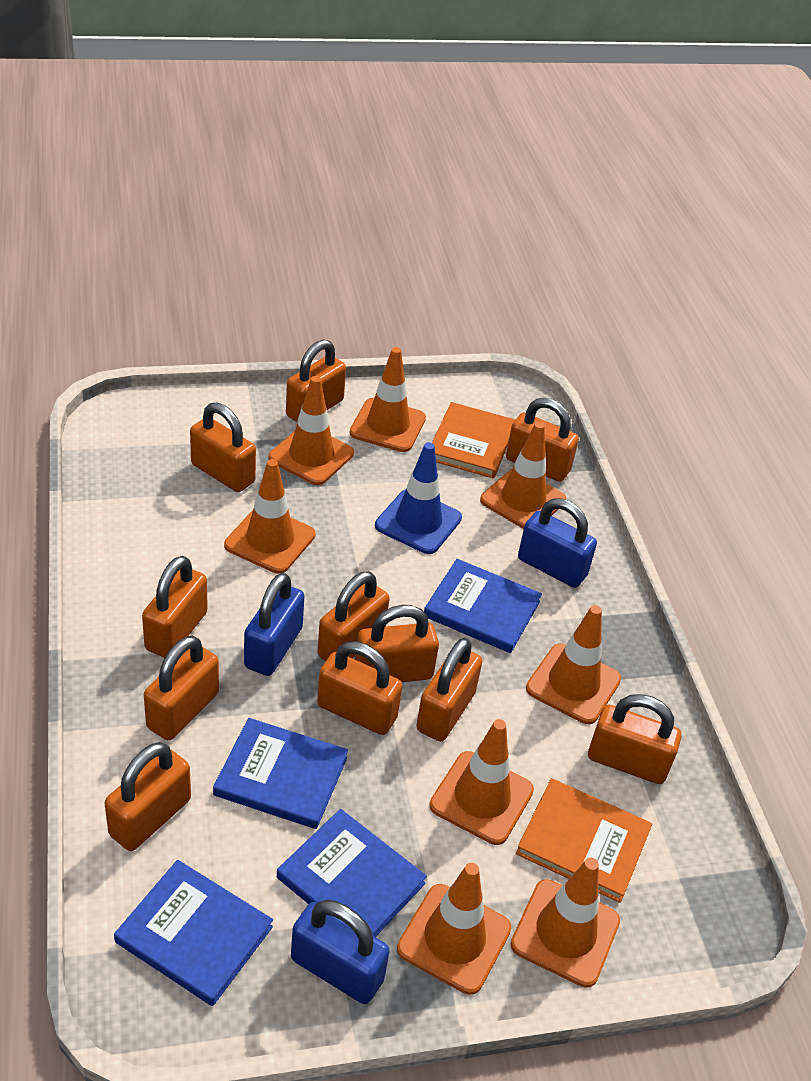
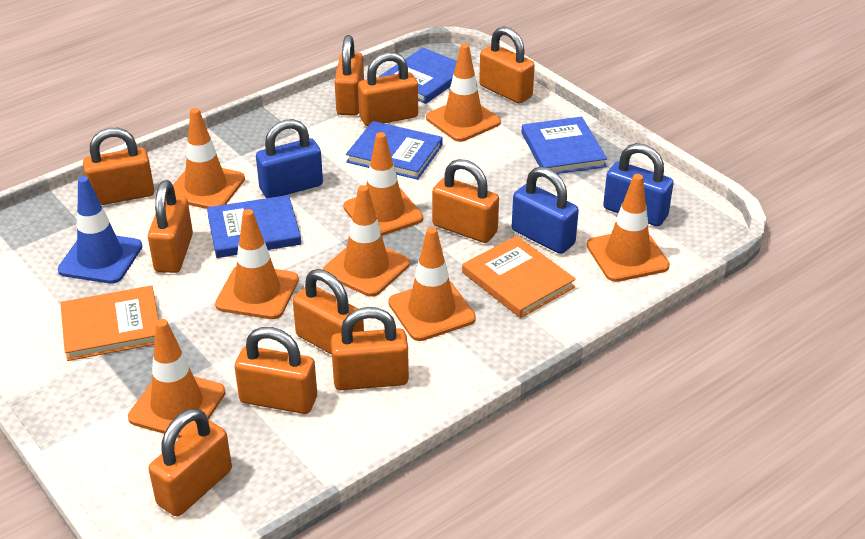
orange padlock: 11 -> 10

